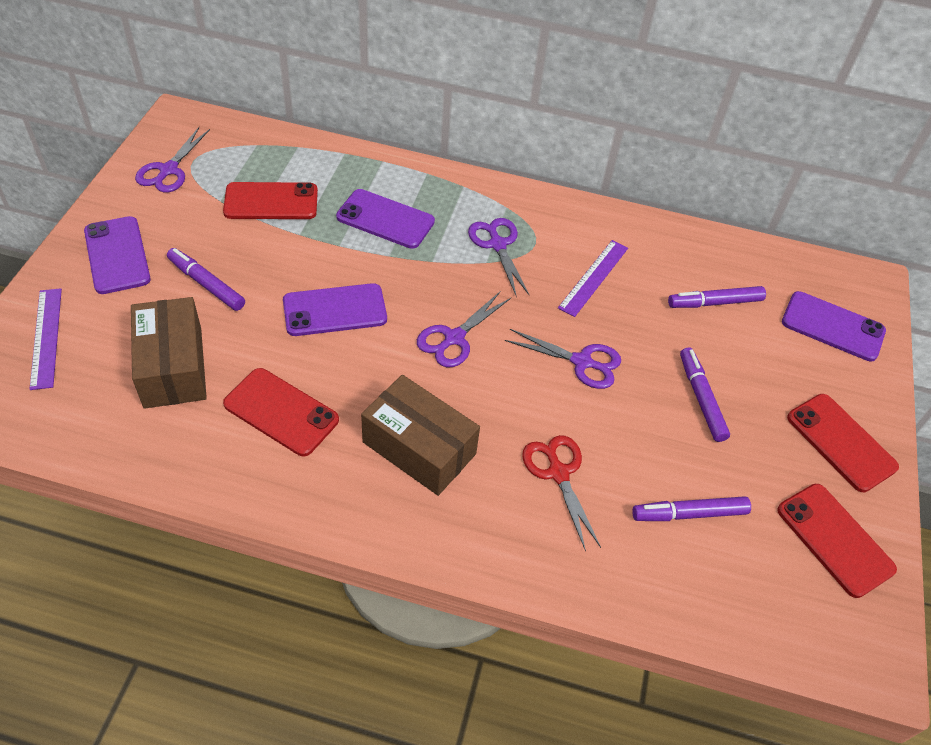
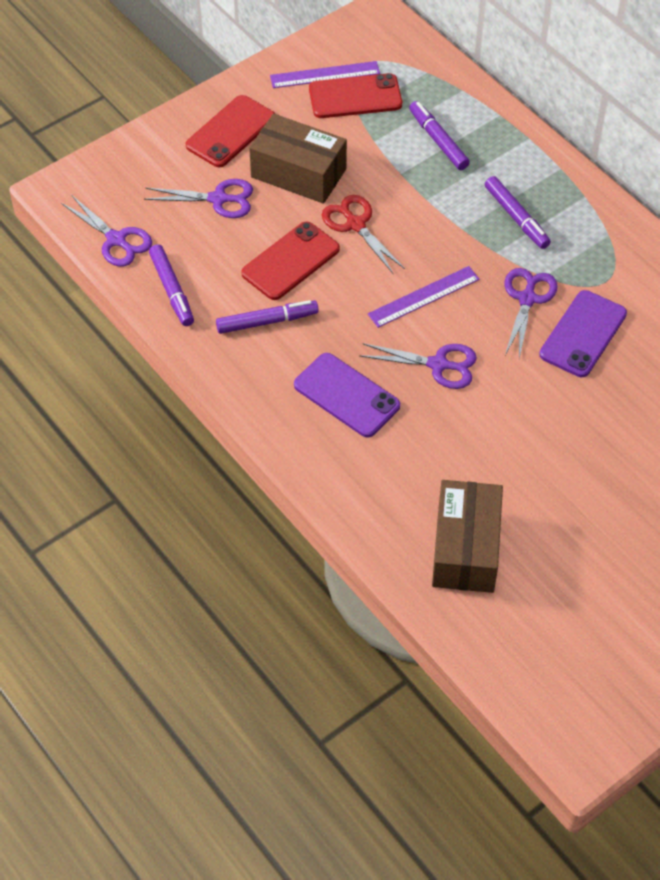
purple phone: 4 -> 2
red phone: 4 -> 3

